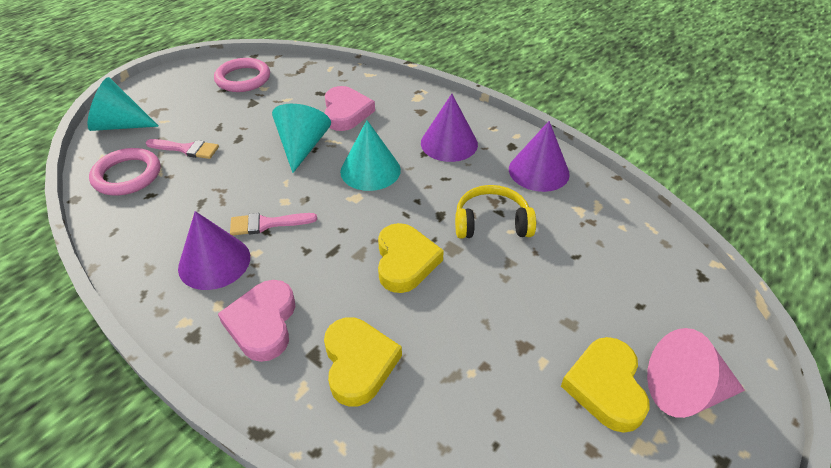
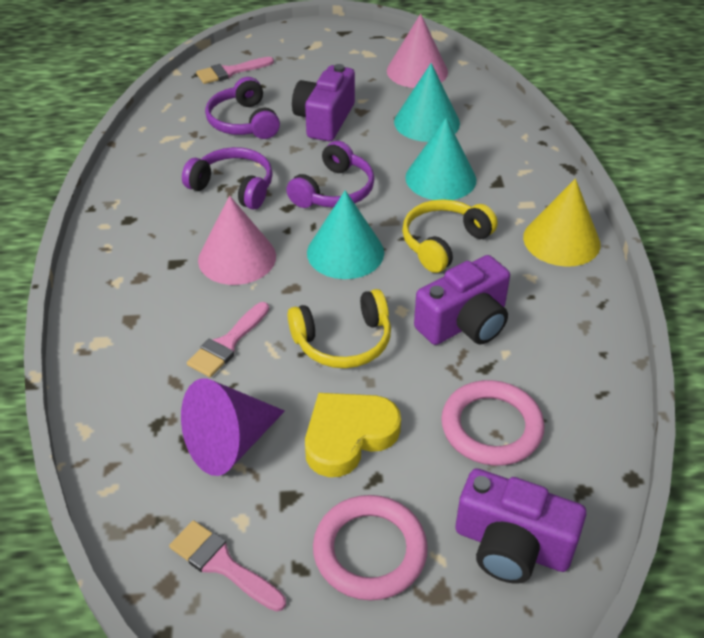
pink brush: 2 -> 3
pink cone: 1 -> 2
pink heart: 2 -> 0
purple camera: 0 -> 3
purple cone: 3 -> 1
purple headphones: 0 -> 3
yellow cone: 0 -> 1
yellow headphones: 1 -> 2
yellow heart: 3 -> 1

